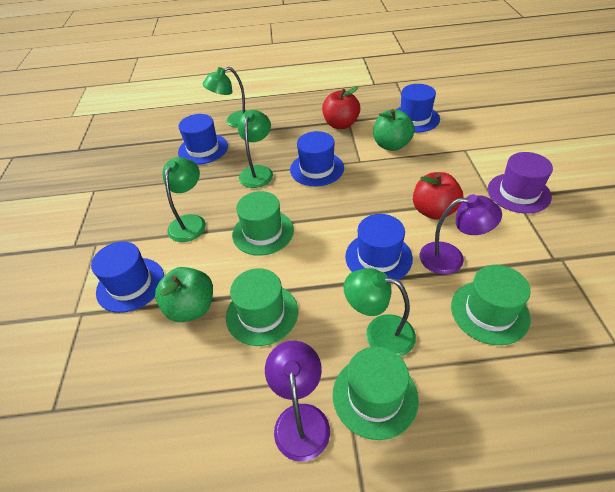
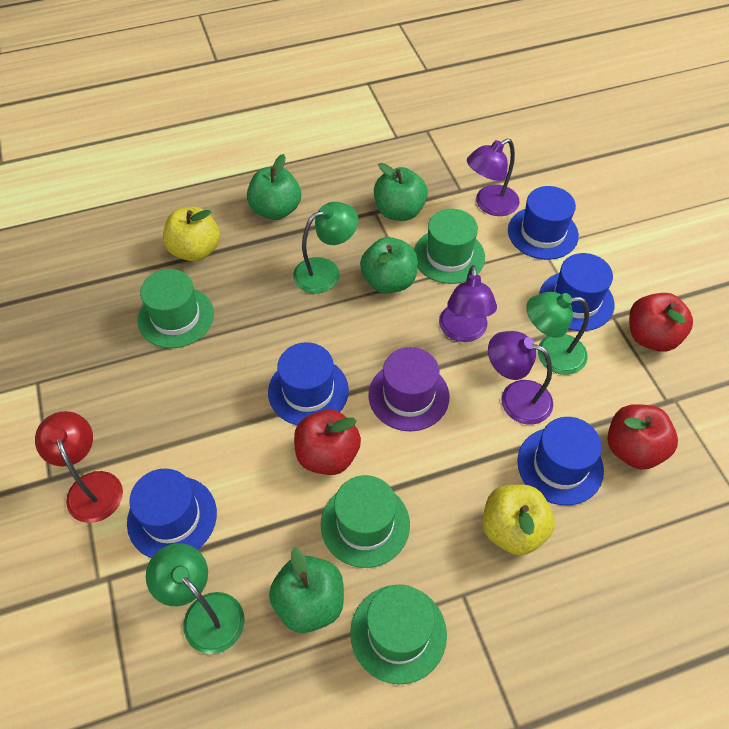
green apple: 2 -> 4
green lamp: 4 -> 3
purple lamp: 2 -> 3
red apple: 2 -> 3
red lamp: 0 -> 1
yellow apple: 0 -> 2

